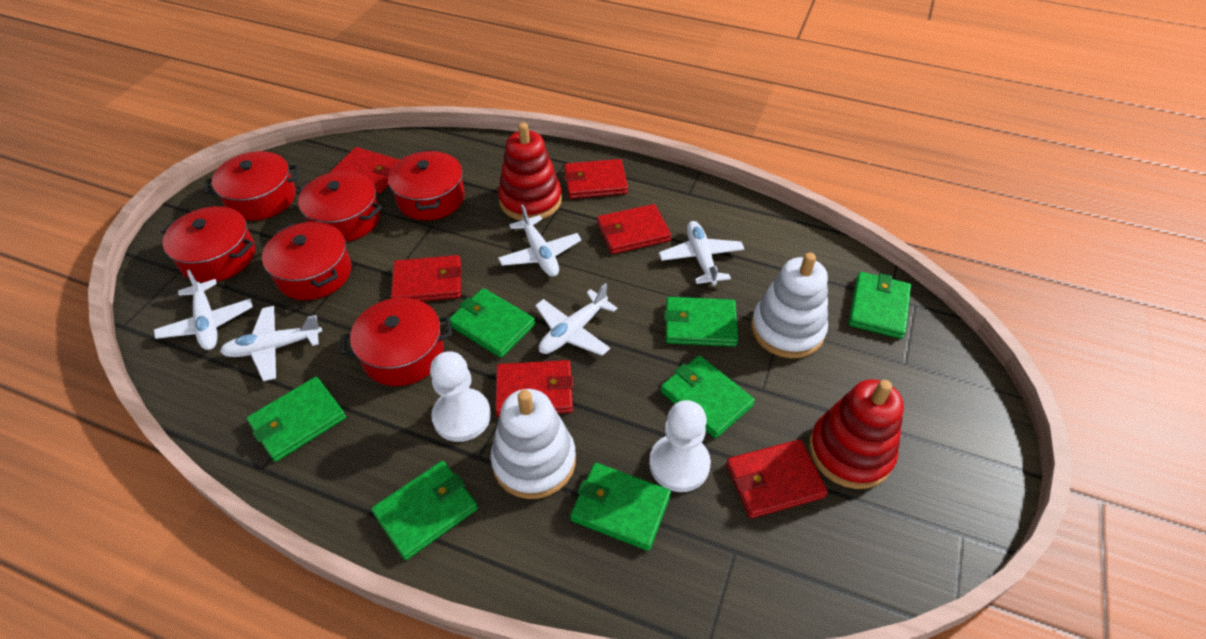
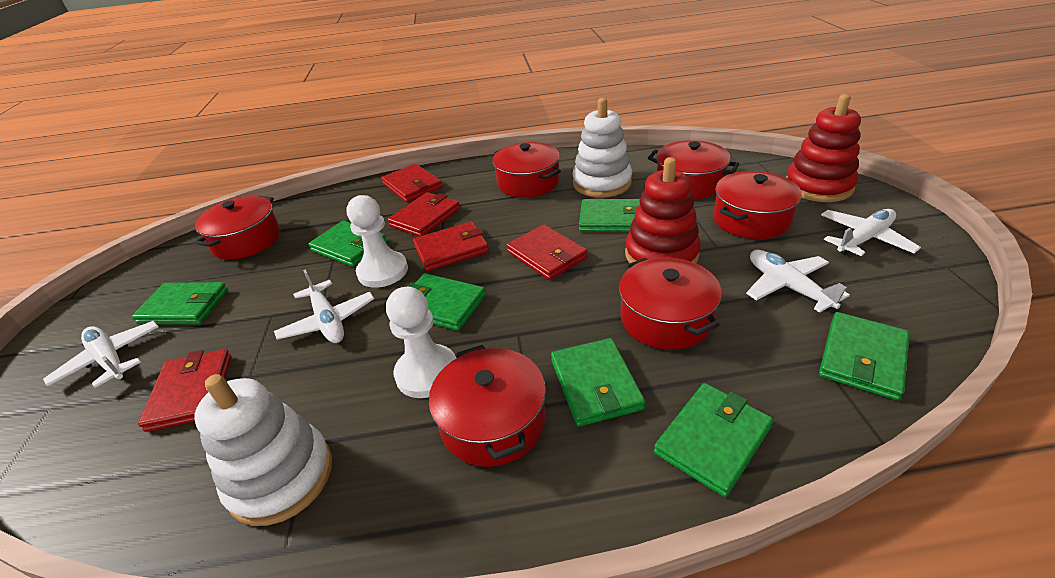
red wallet: 6 -> 5
white plane: 5 -> 4

